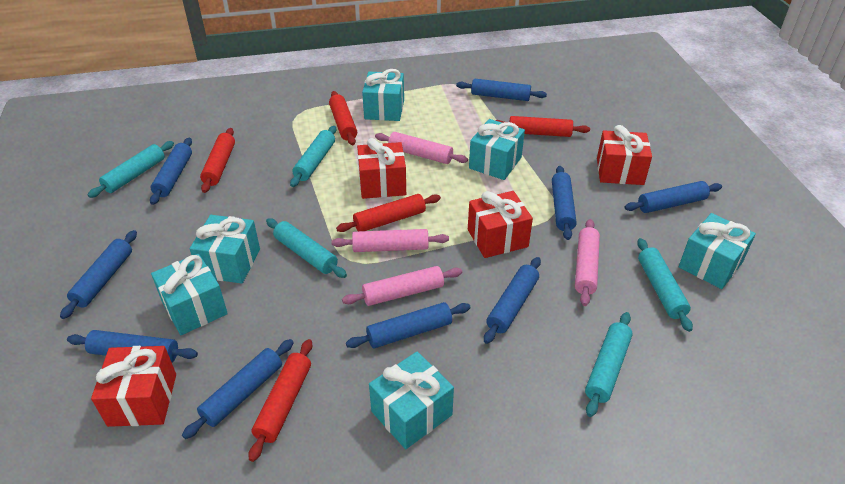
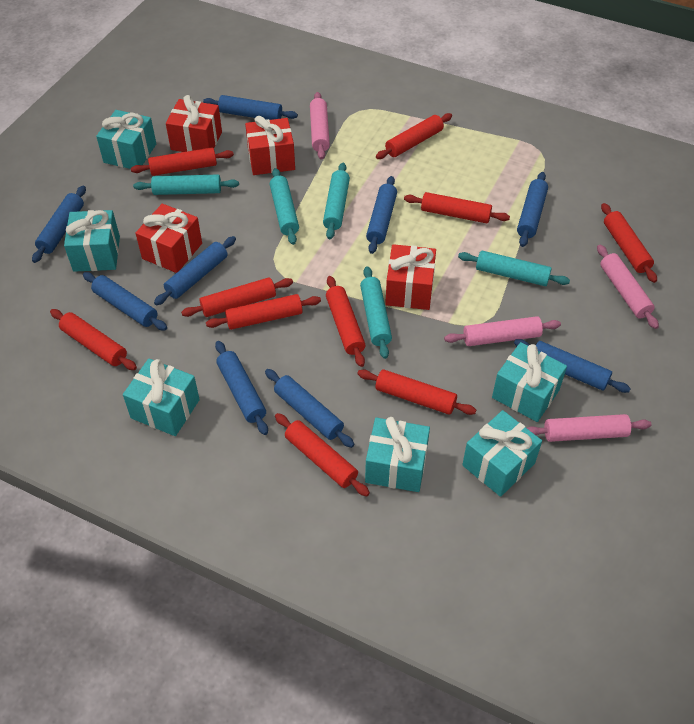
red rolling pin: 5 -> 10

